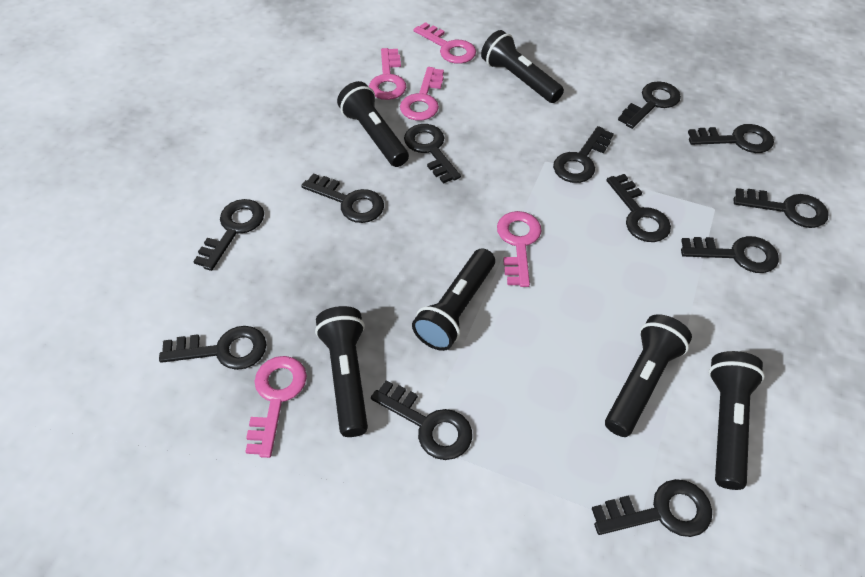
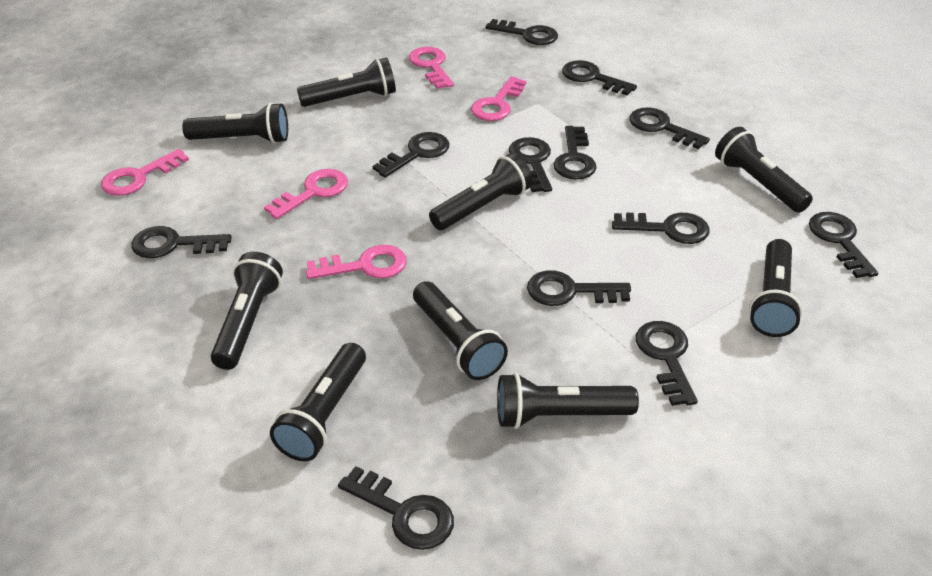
black flashlight: 6 -> 9

